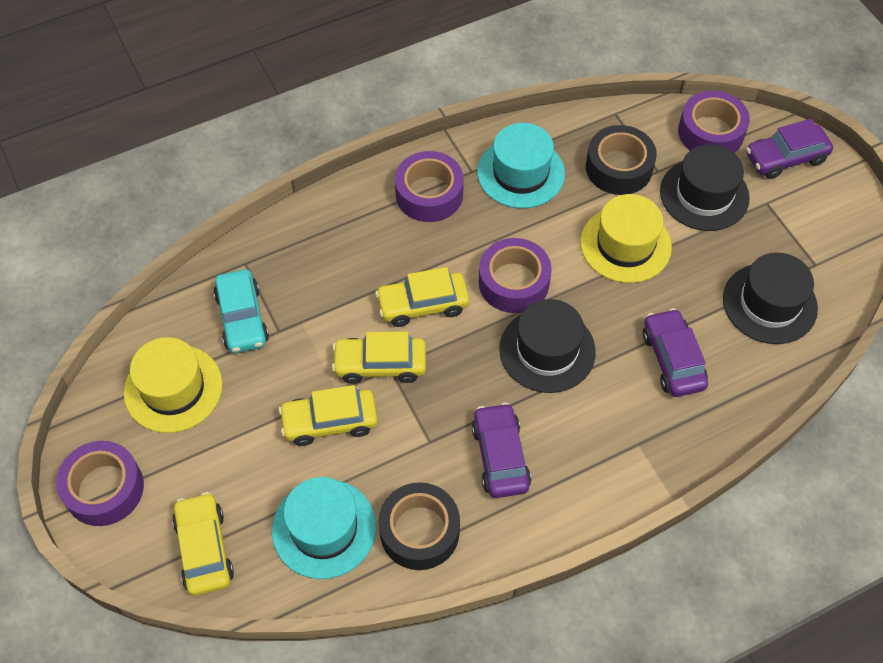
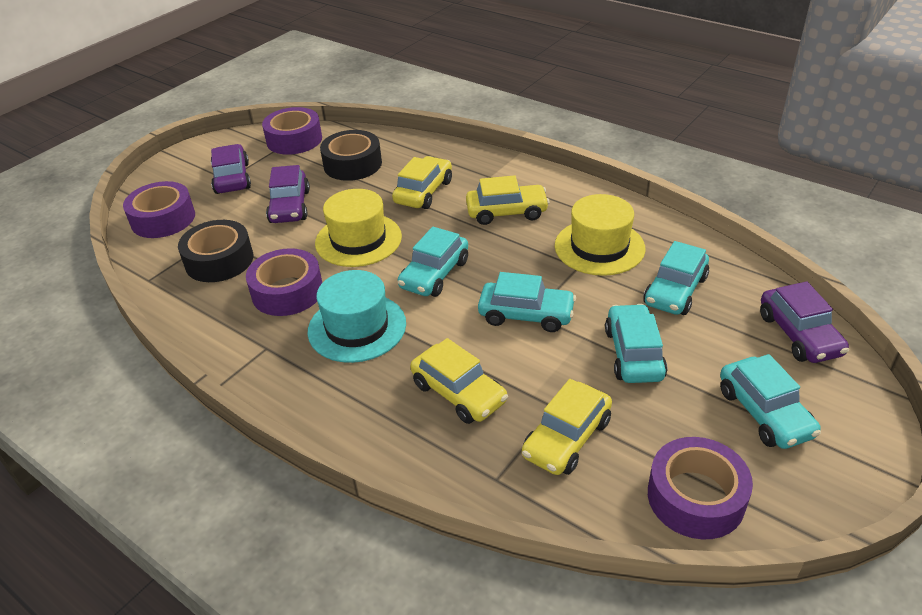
black hat: 3 -> 0
turquoise car: 1 -> 5
turquoise hat: 2 -> 1

